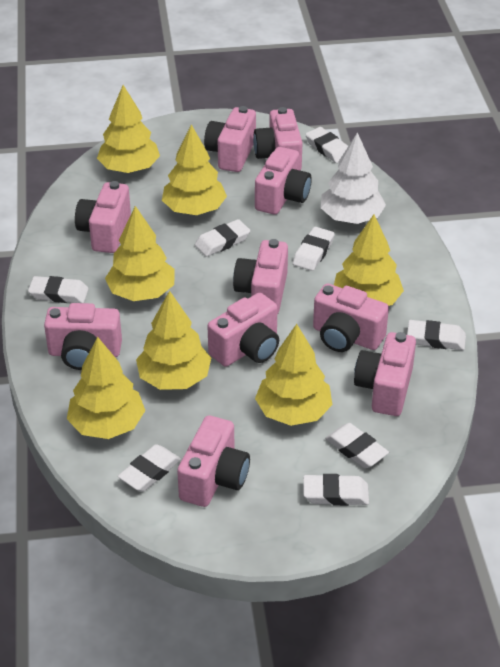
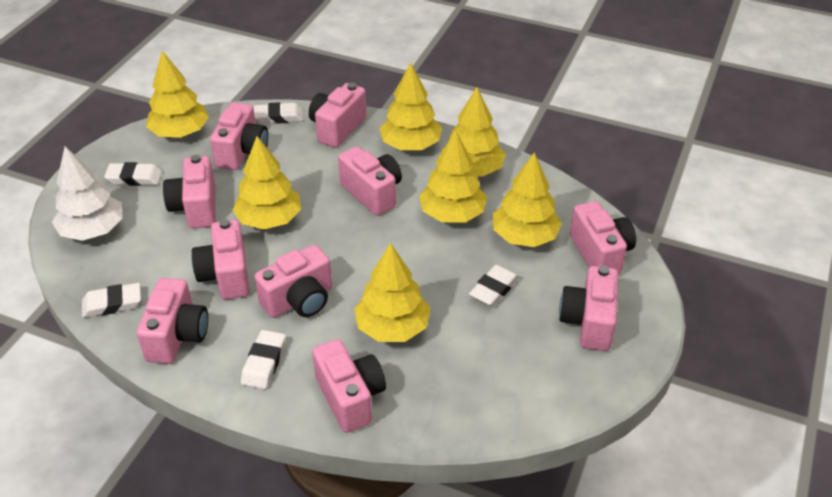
white eraser: 8 -> 5

